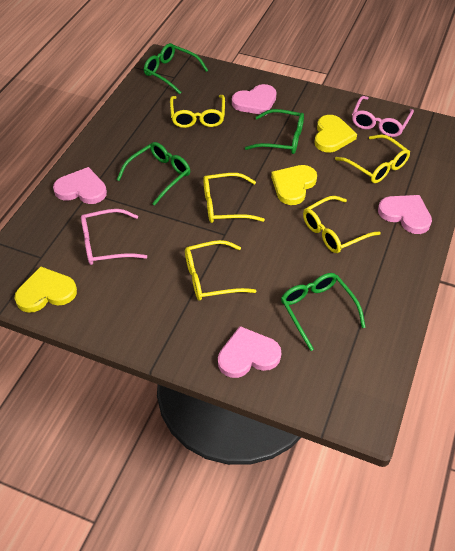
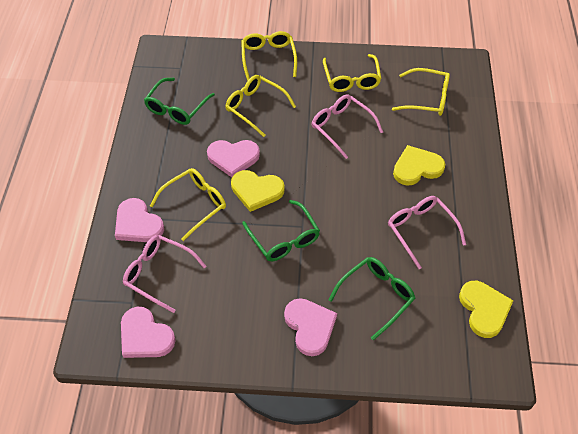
green glasses: 4 -> 3
pink glasses: 2 -> 3

